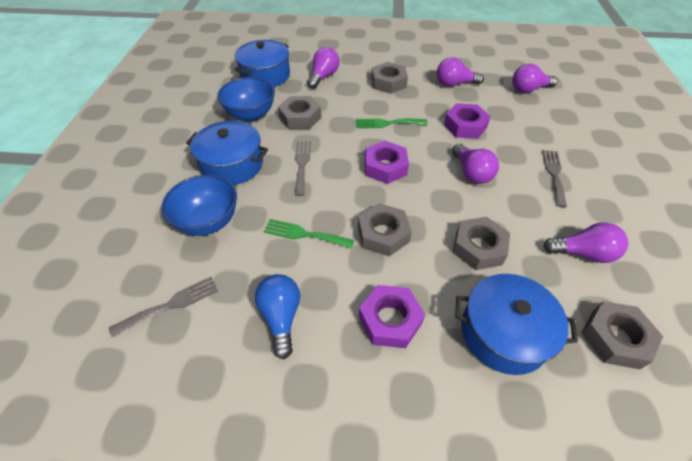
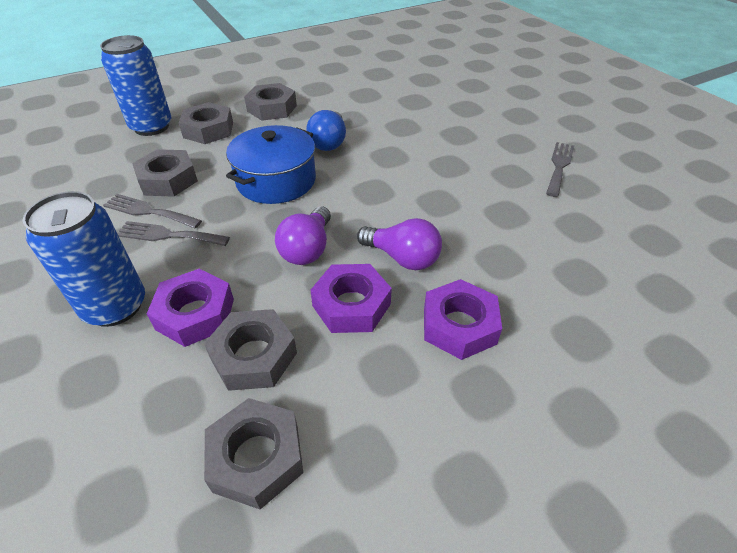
blue bowl: 2 -> 0
blue can: 0 -> 2
blue pot: 3 -> 1
green fork: 2 -> 0
purple light bulb: 5 -> 2

